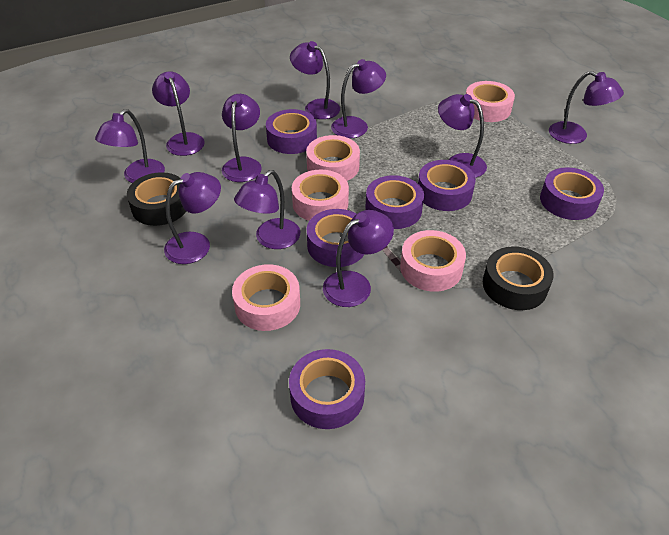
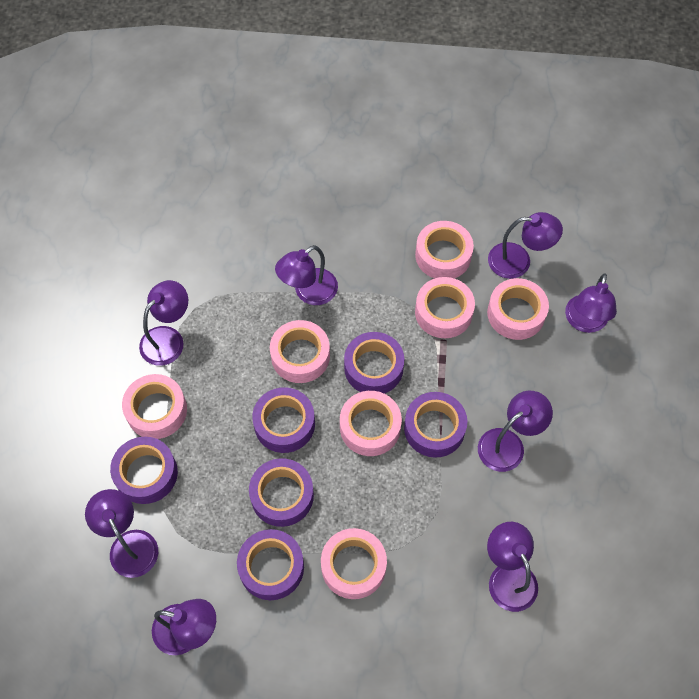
black tape: 2 -> 0
pink tape: 5 -> 7
purple lamp: 10 -> 8

